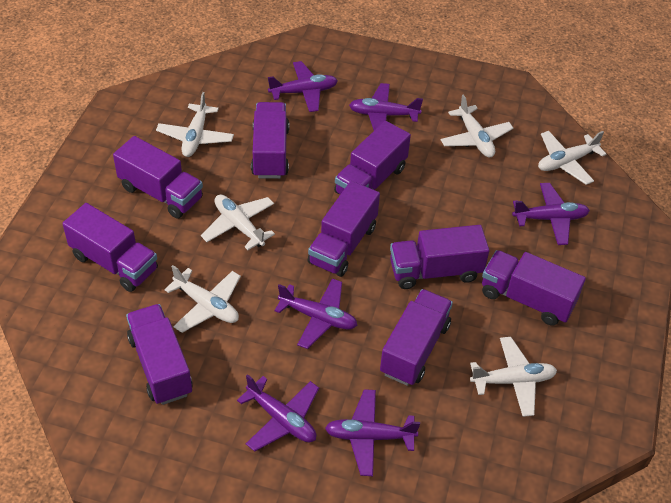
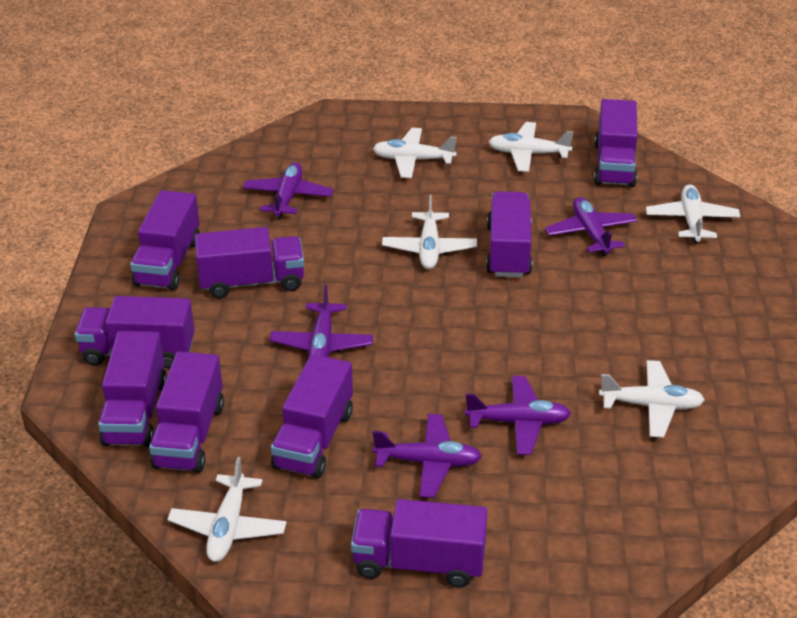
purple plane: 6 -> 5

